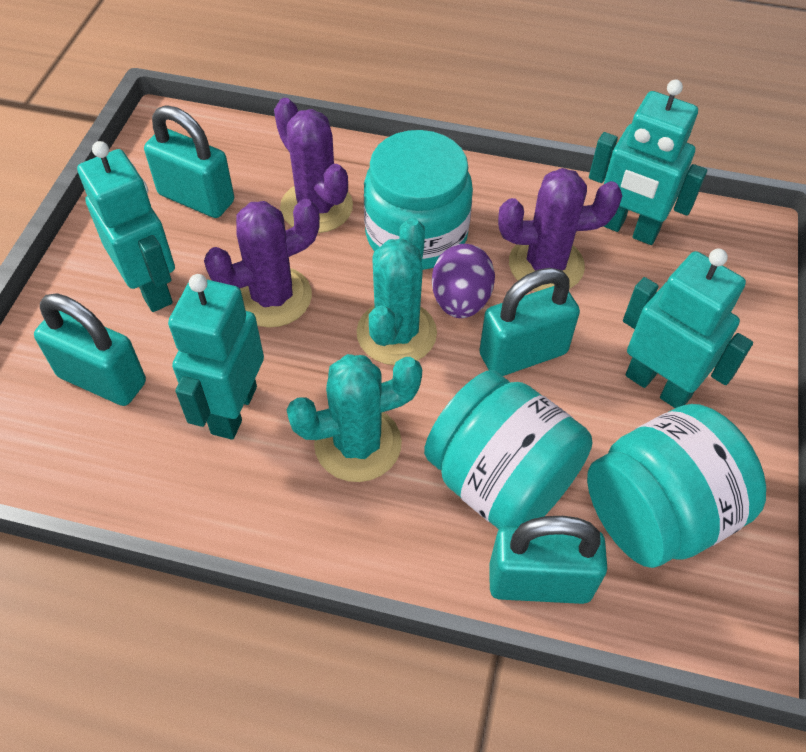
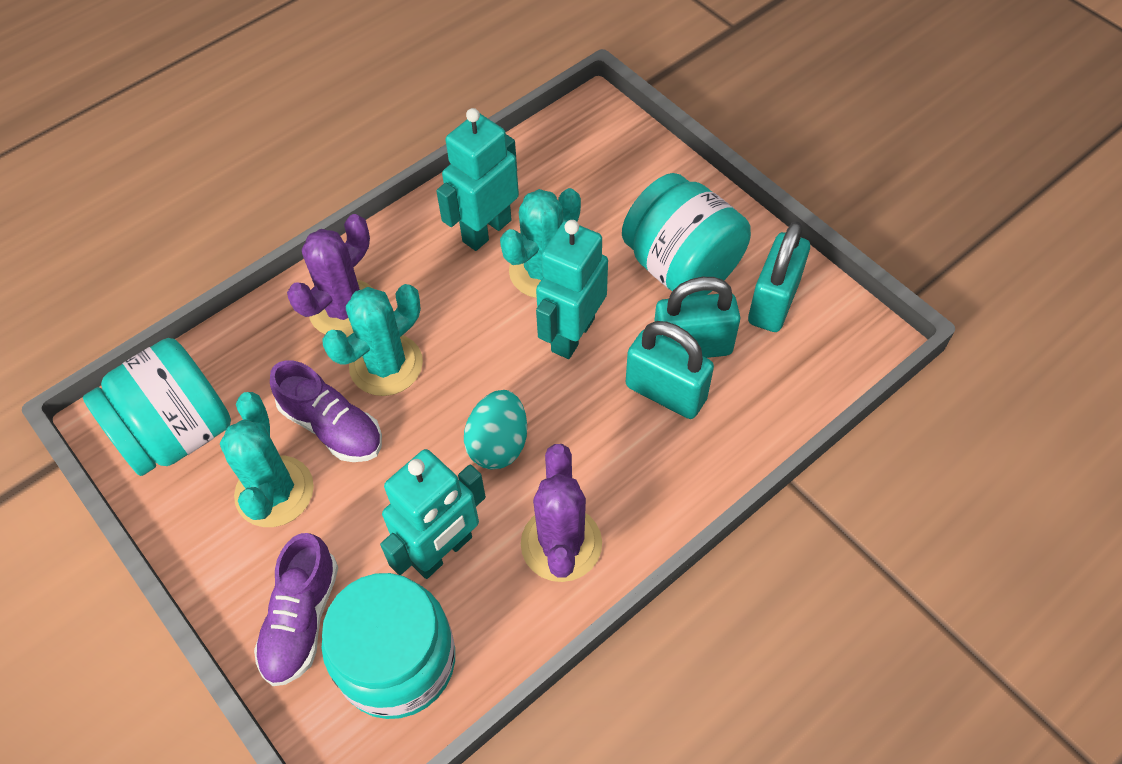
purple cactus: 3 -> 2
purple egg: 1 -> 0
purple shoe: 0 -> 2
turquoise cactus: 2 -> 3
turquoise egg: 0 -> 1
turquoise padlock: 4 -> 3
turquoise robot: 4 -> 3

